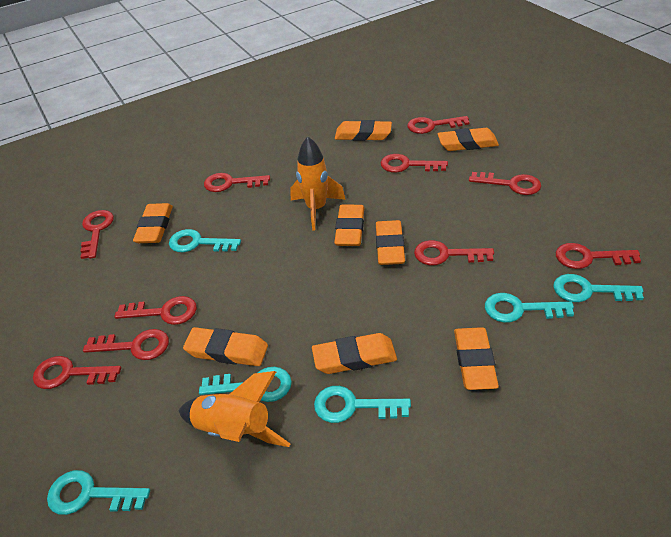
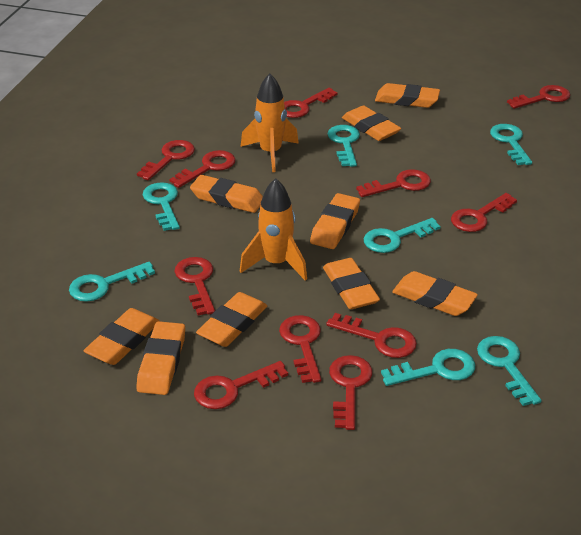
orange eraser: 8 -> 9
red key: 10 -> 11
turquoise key: 6 -> 7

